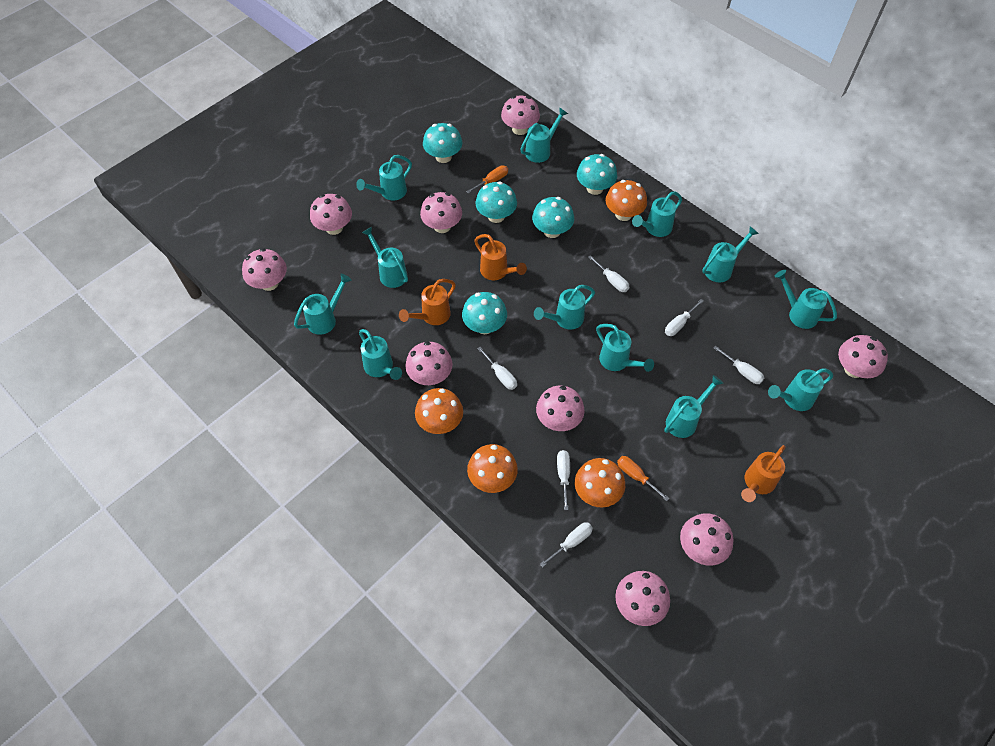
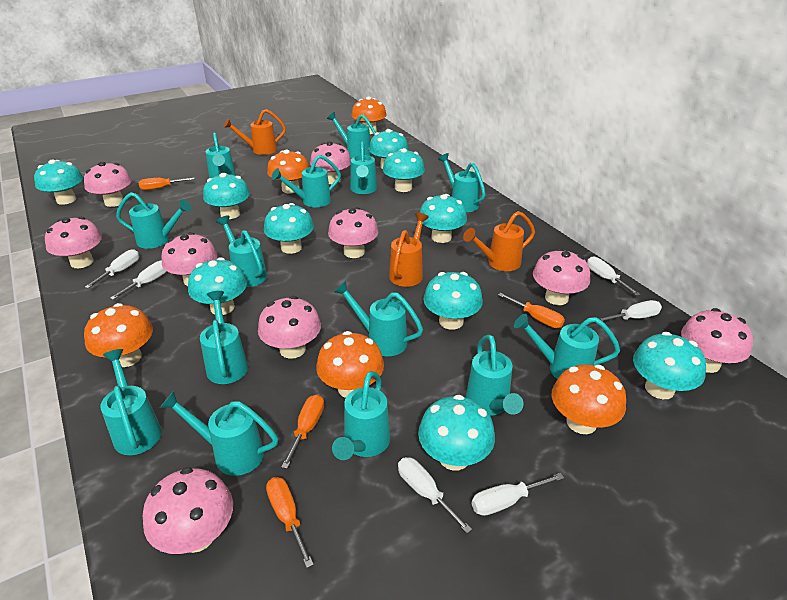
orange mushroom: 4 -> 5
orange screwdriver: 2 -> 4
turquoise mushroom: 5 -> 10
turquoise watering can: 12 -> 14

